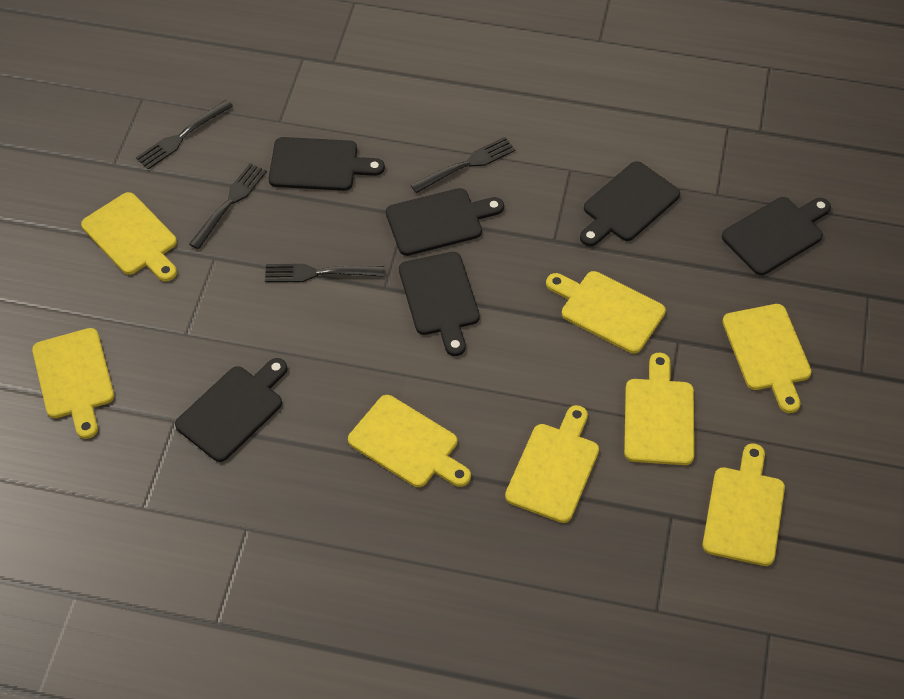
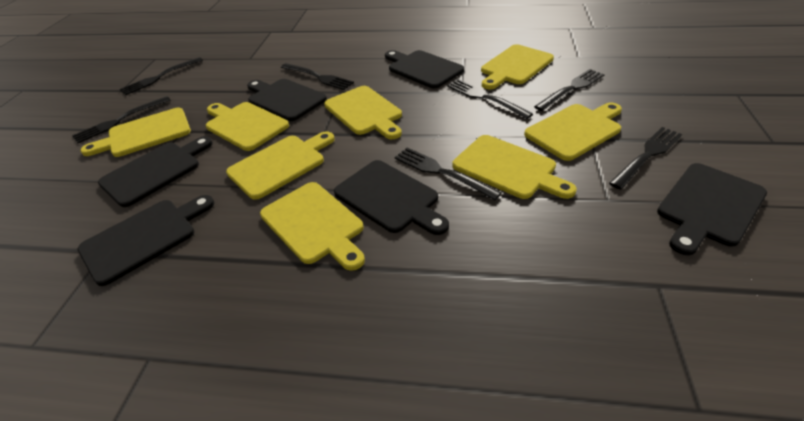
black fork: 4 -> 7

